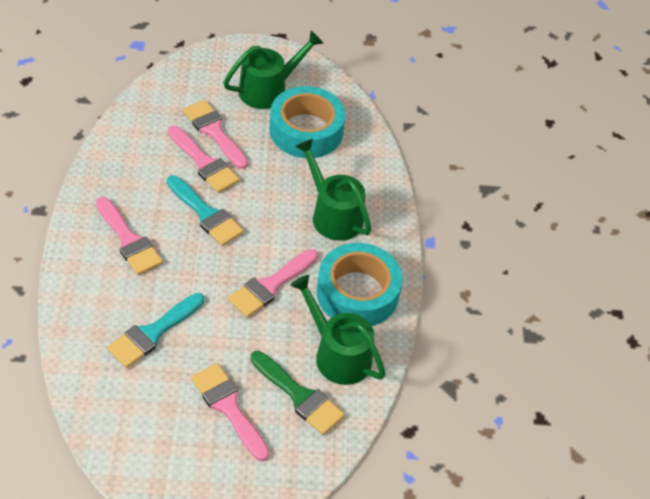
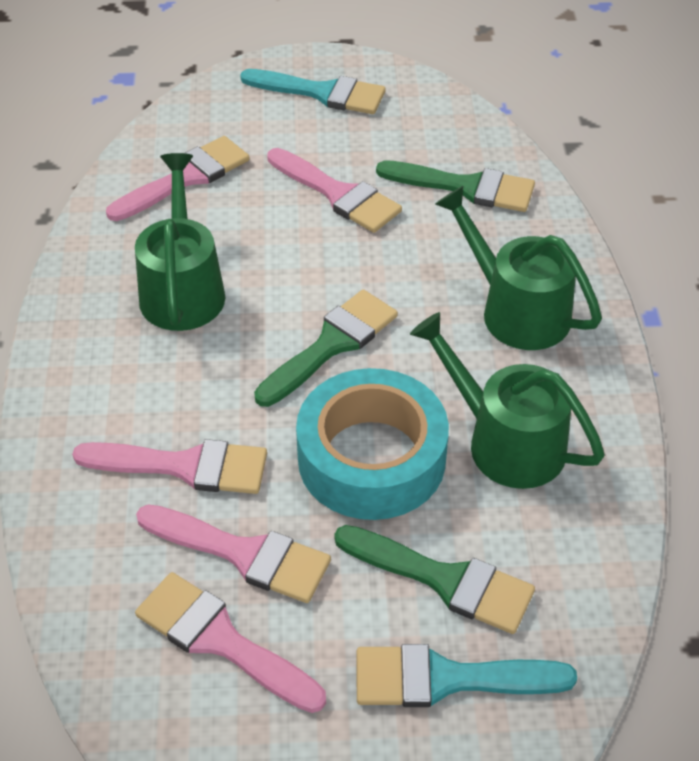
green brush: 1 -> 3
turquoise tape: 2 -> 1

